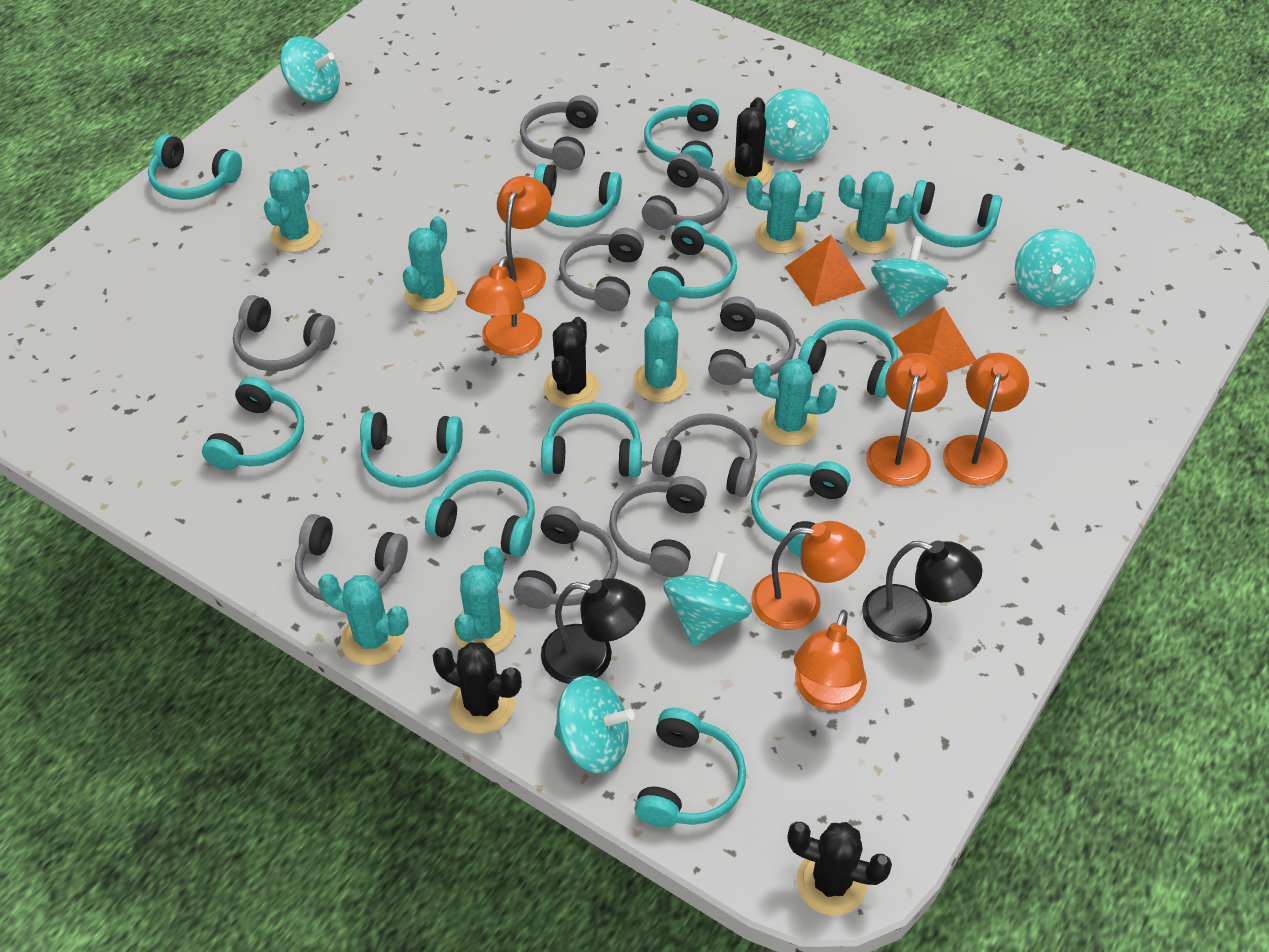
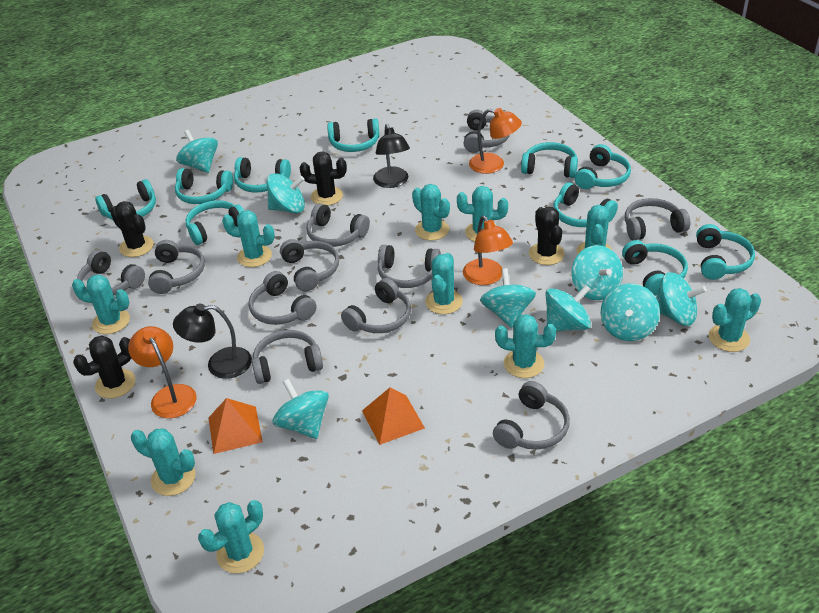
grey headphones: 9 -> 11
orange lamp: 6 -> 3
turquoise cactus: 8 -> 10
turquoise headphones: 12 -> 10
turquoise spinning top: 6 -> 8

